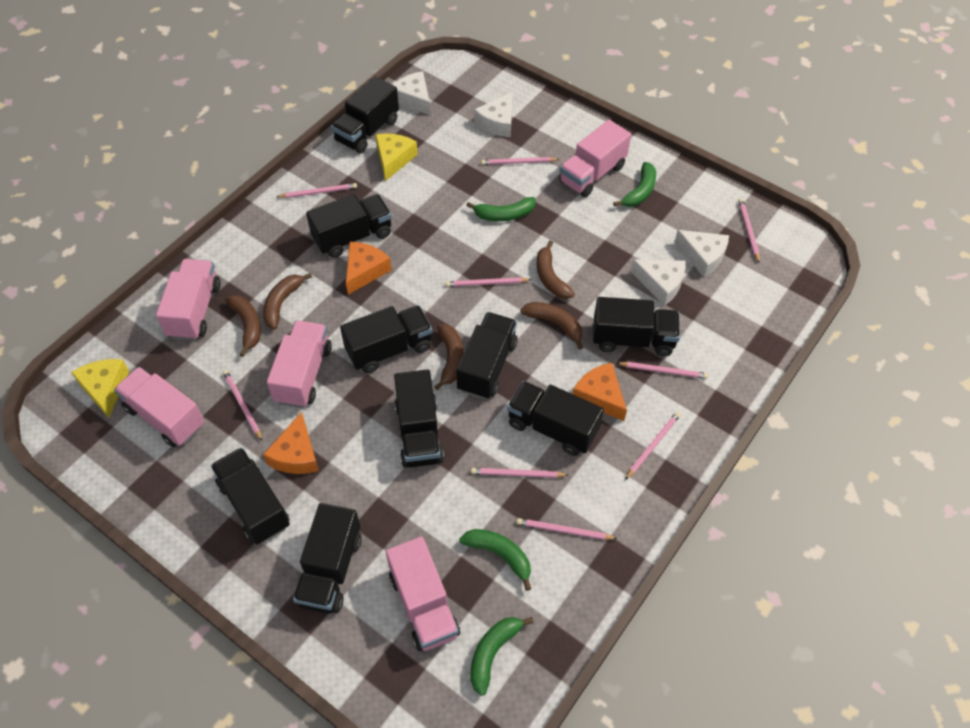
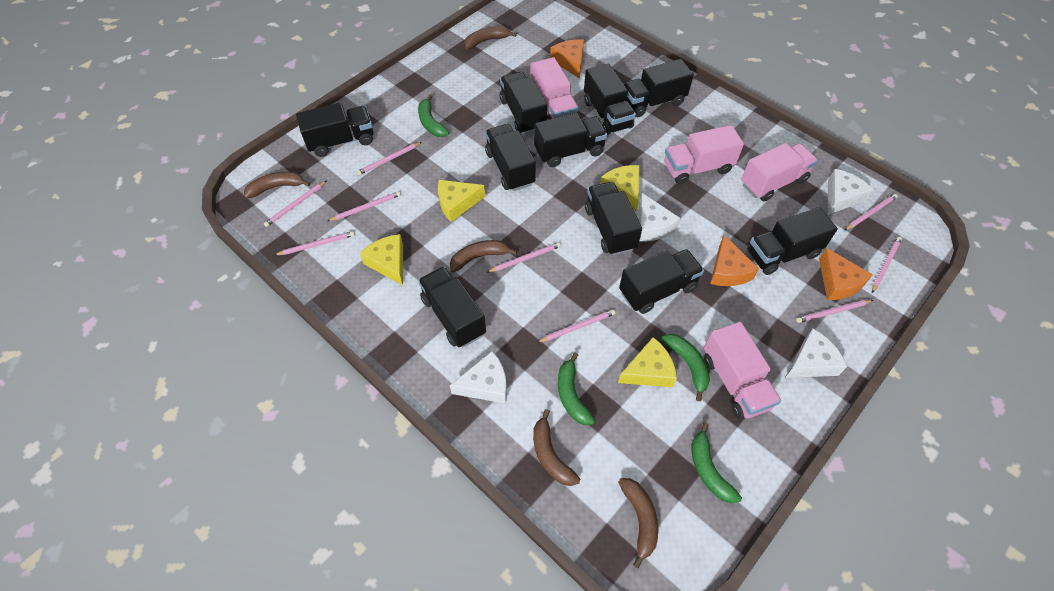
black truck: 9 -> 10
pink truck: 5 -> 4
yellow cheese: 2 -> 4

